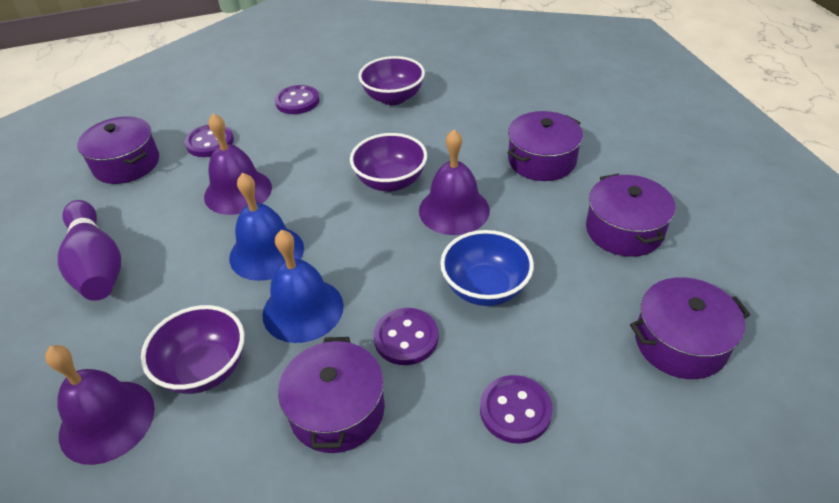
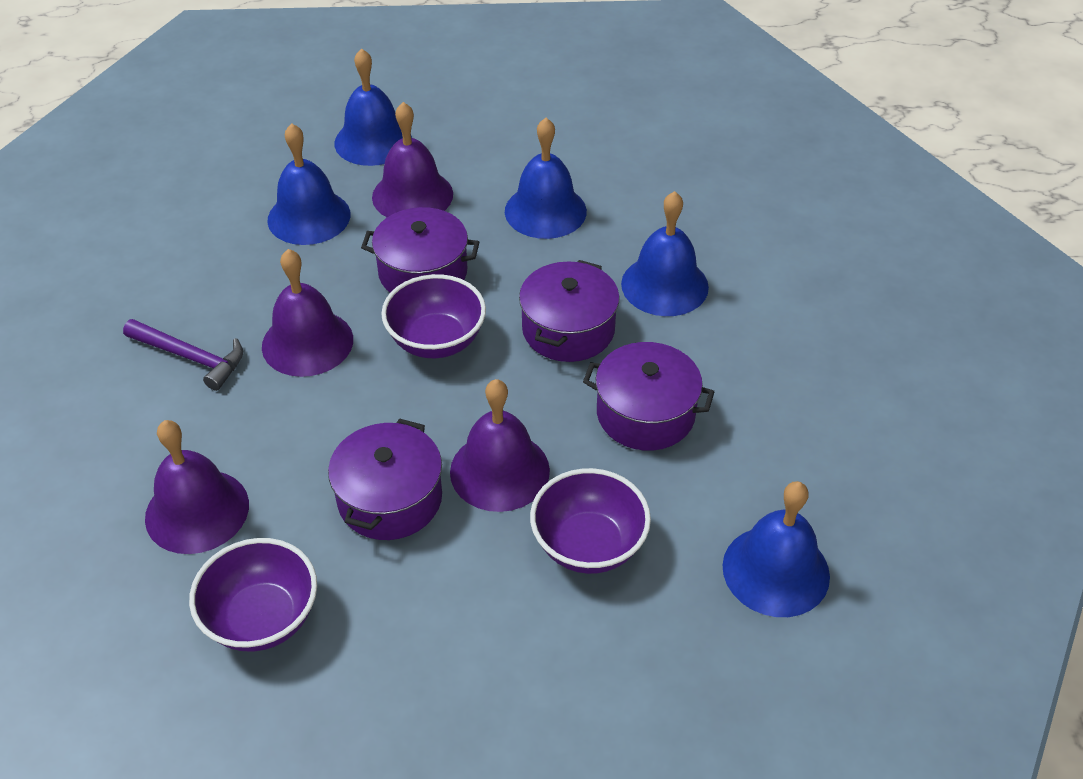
blue bell: 2 -> 5
blue bowl: 1 -> 0
purple bell: 3 -> 4
purple bowling pin: 1 -> 0
purple button: 4 -> 0
purple hammer: 0 -> 1
purple pot: 5 -> 4

